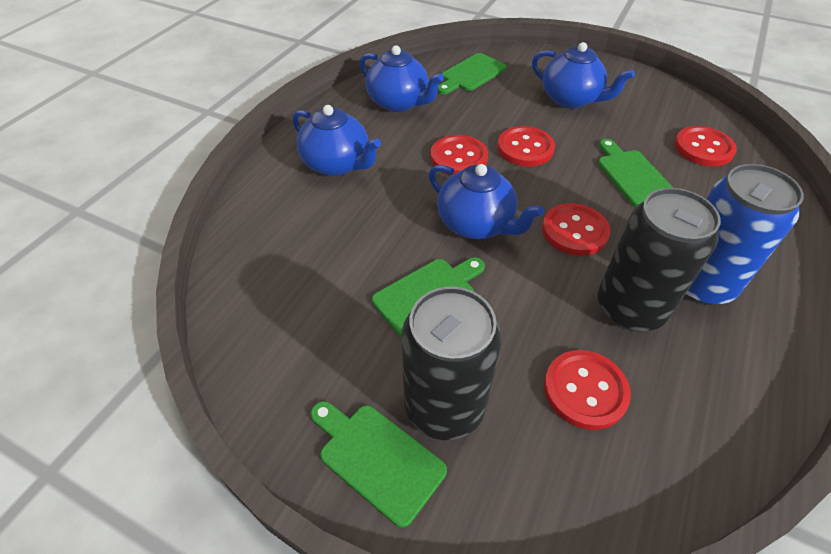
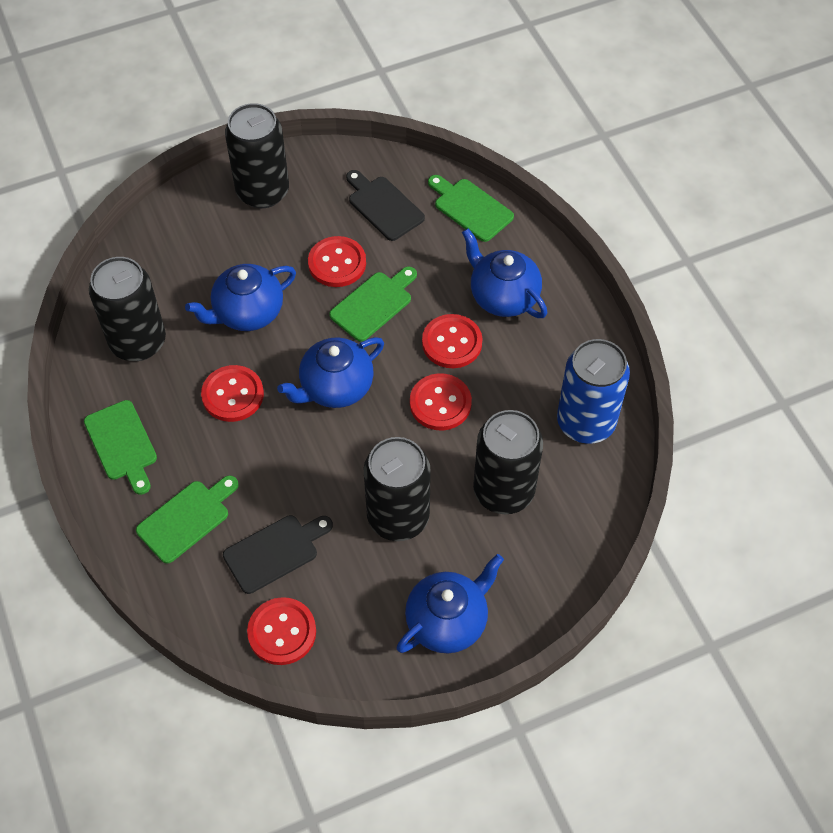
black can: 2 -> 4
black cutting board: 0 -> 2

